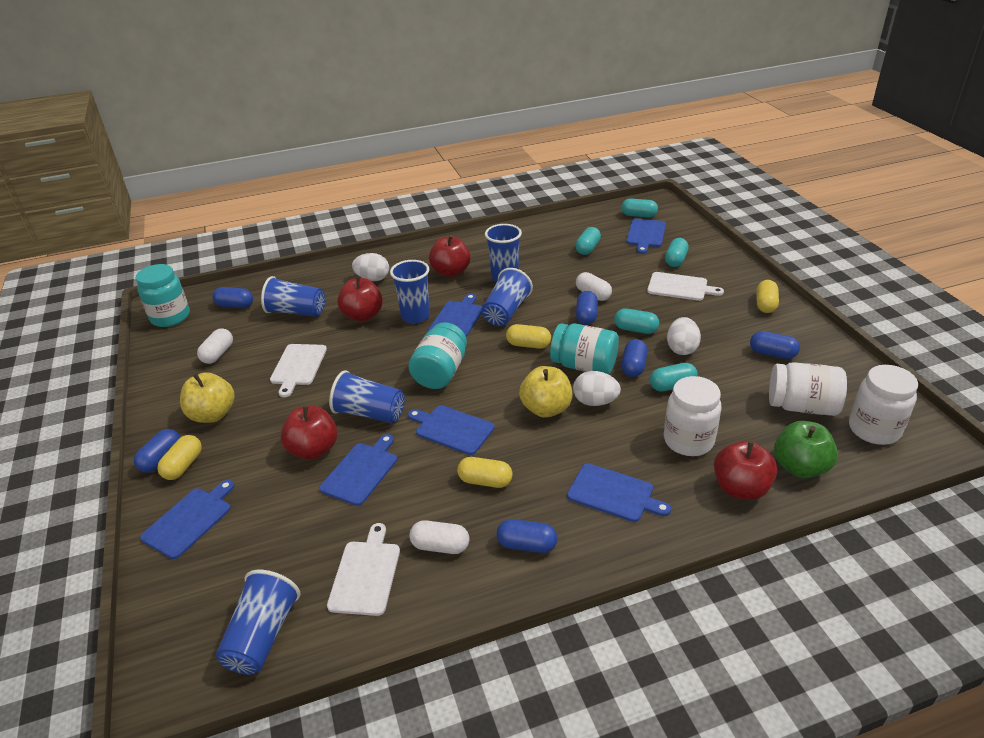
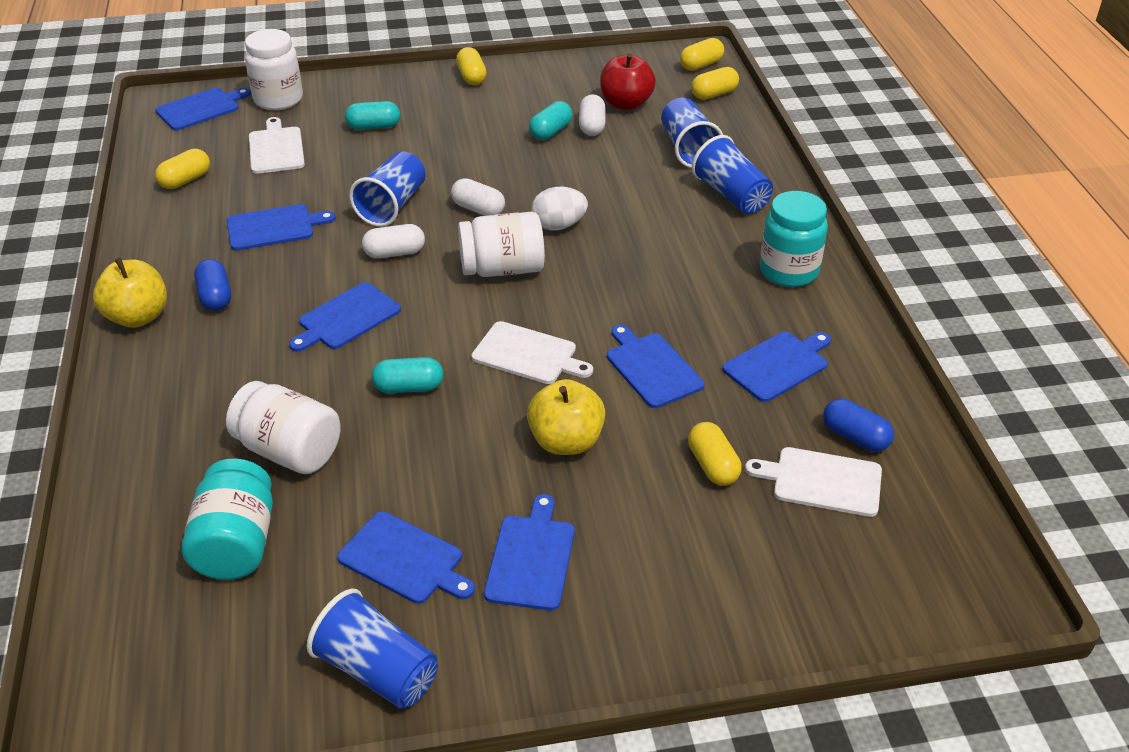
blue capsule: 6 -> 2
blue cup: 6 -> 4
blue cutting board: 6 -> 7
green apple: 1 -> 0
red apple: 4 -> 1
turquoise capsule: 5 -> 3
turquoise jar: 3 -> 2
white egg: 3 -> 1
yellow capsule: 4 -> 5

